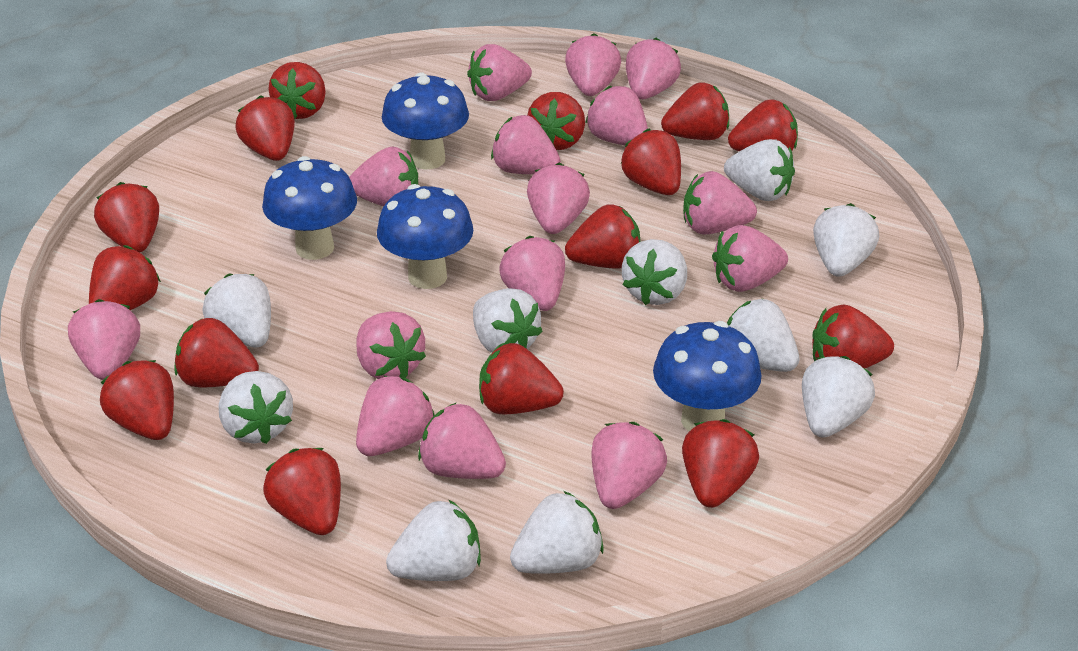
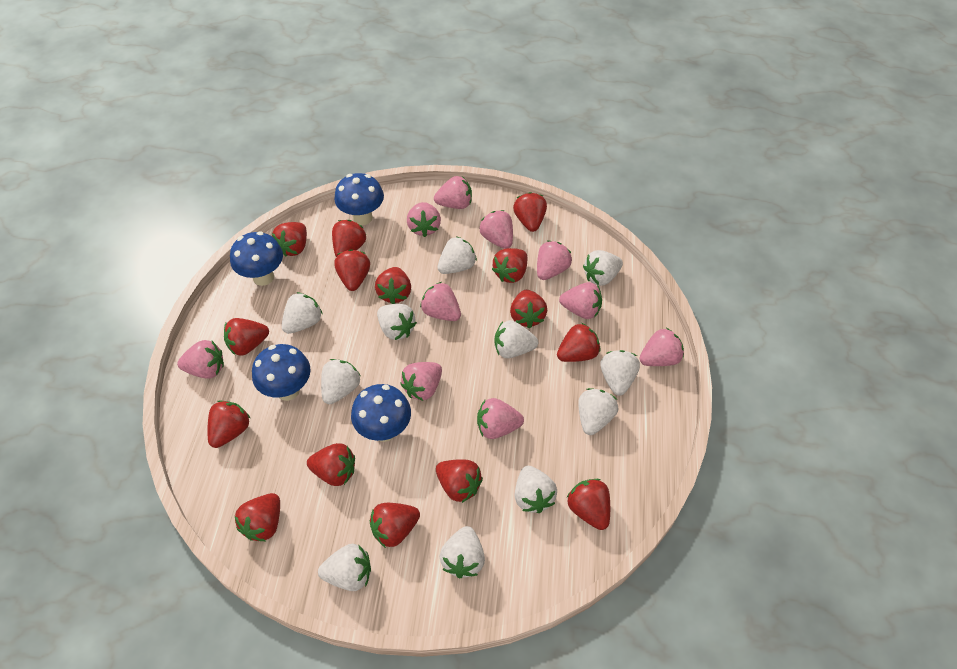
pink strawberry: 15 -> 10
white strawberry: 10 -> 11

